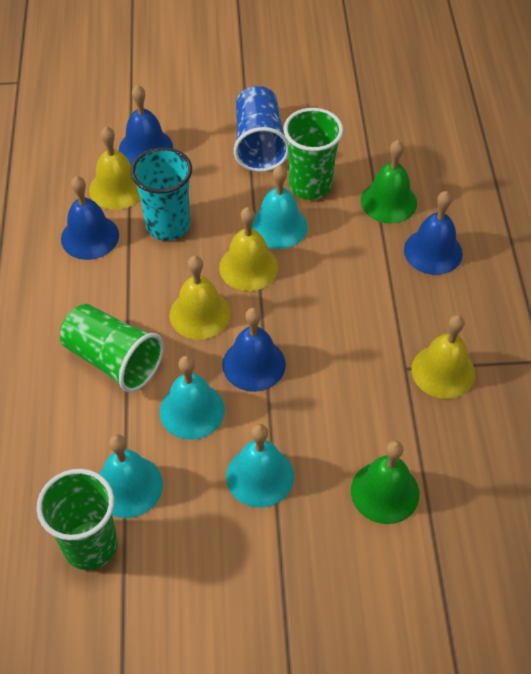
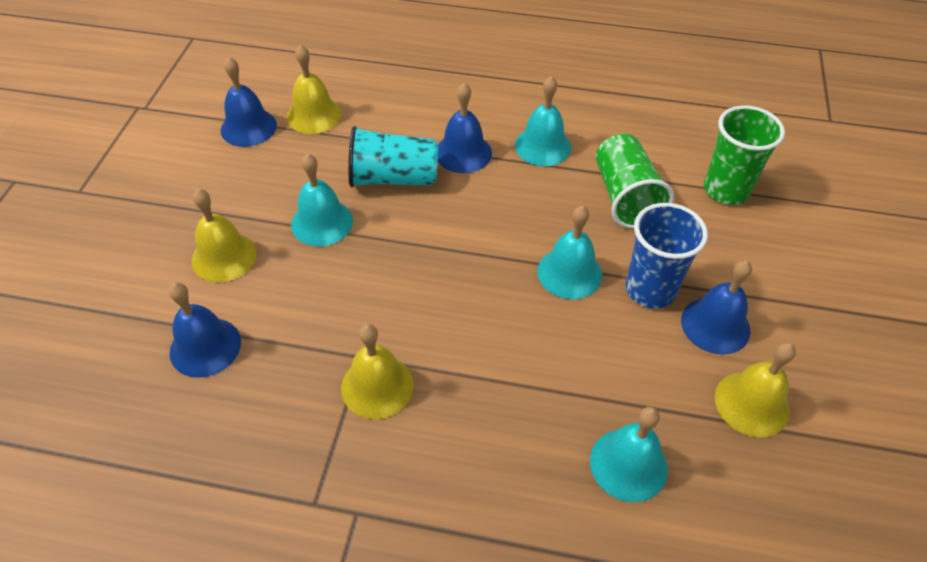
green bell: 2 -> 0
green cup: 3 -> 2

